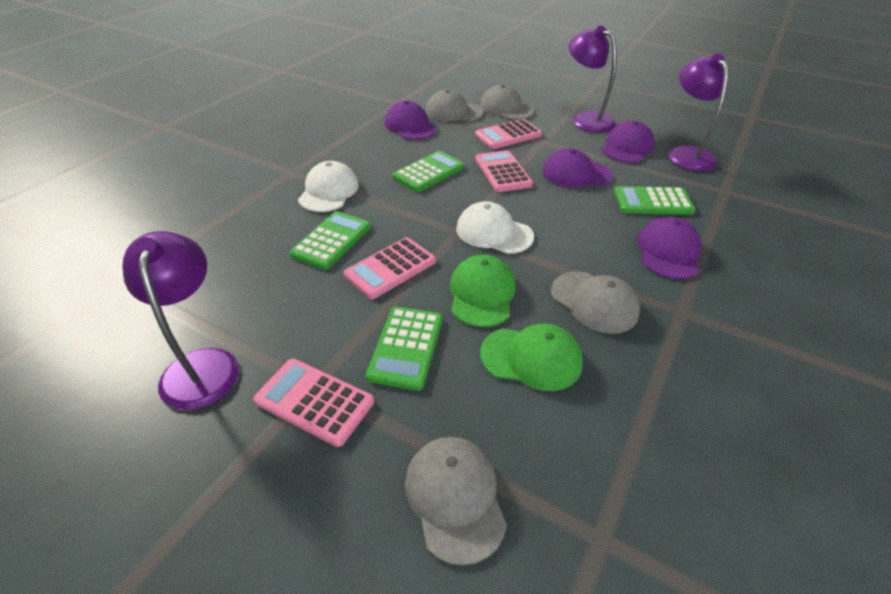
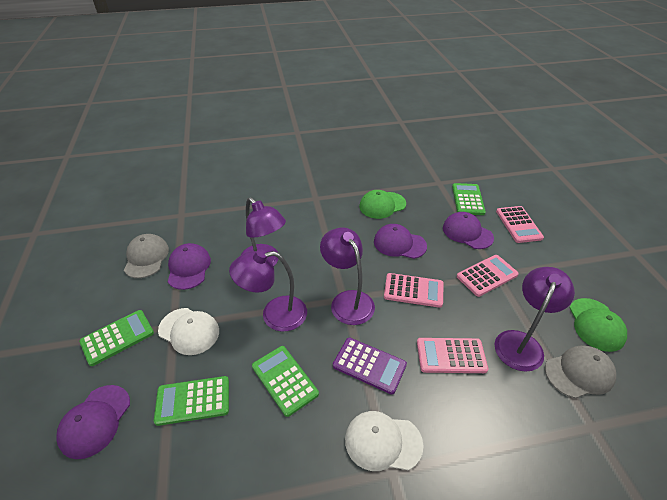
grey cap: 4 -> 2
purple calculator: 0 -> 1
purple lamp: 3 -> 4

